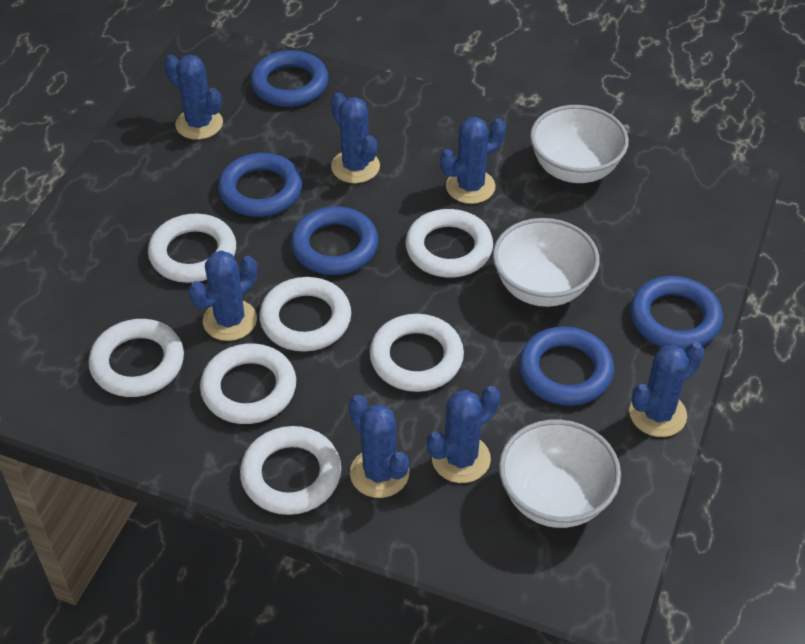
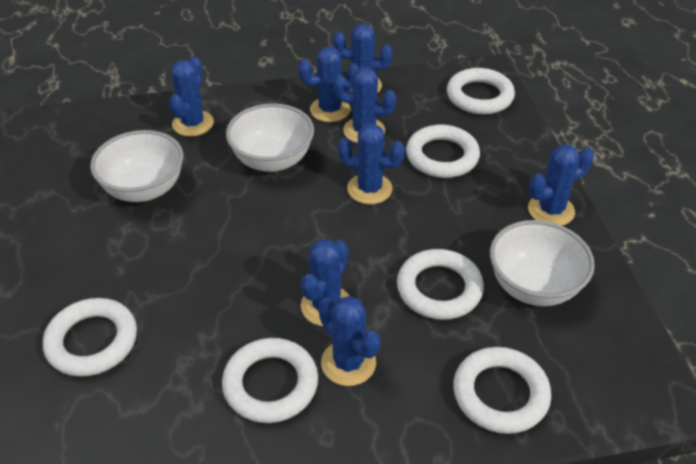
blue cactus: 7 -> 8
blue ring: 5 -> 0
white ring: 7 -> 6

